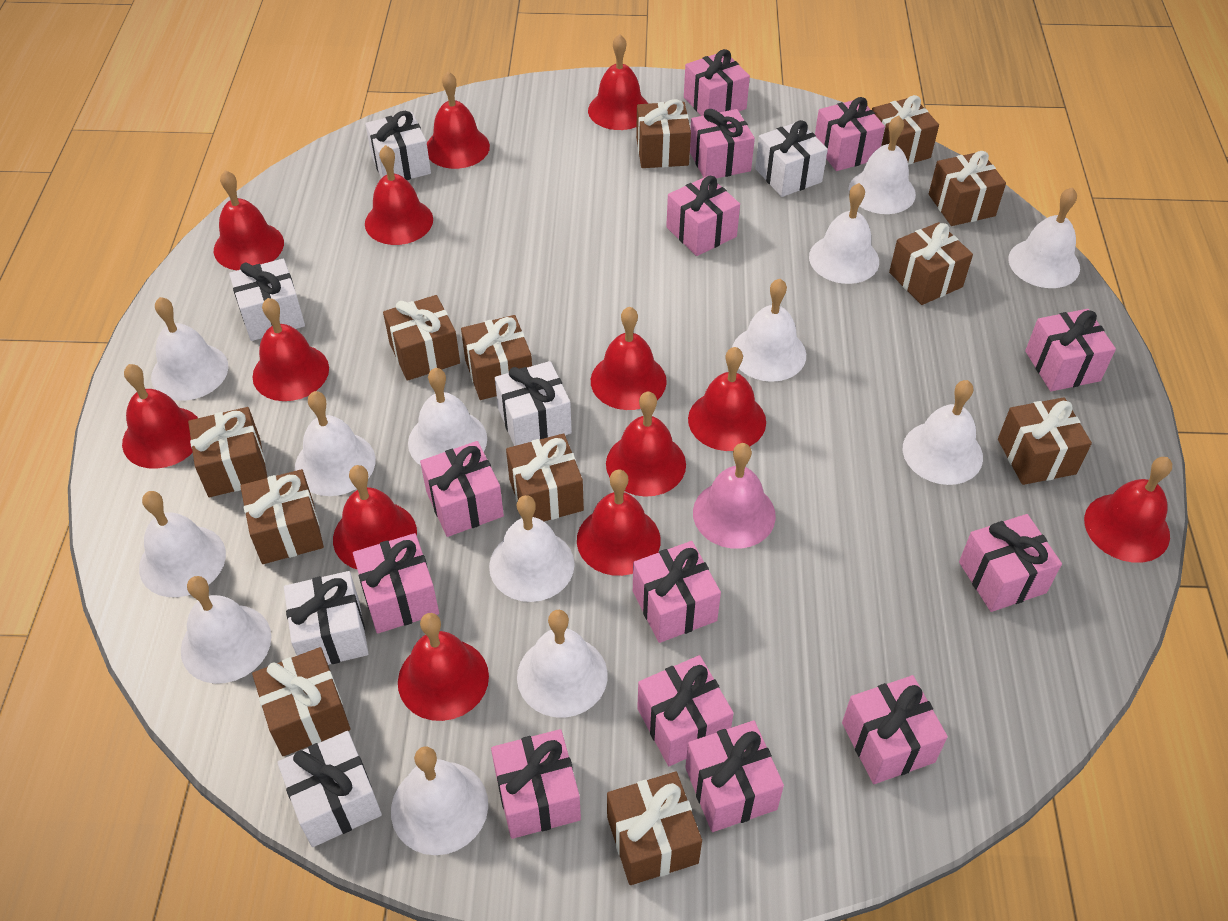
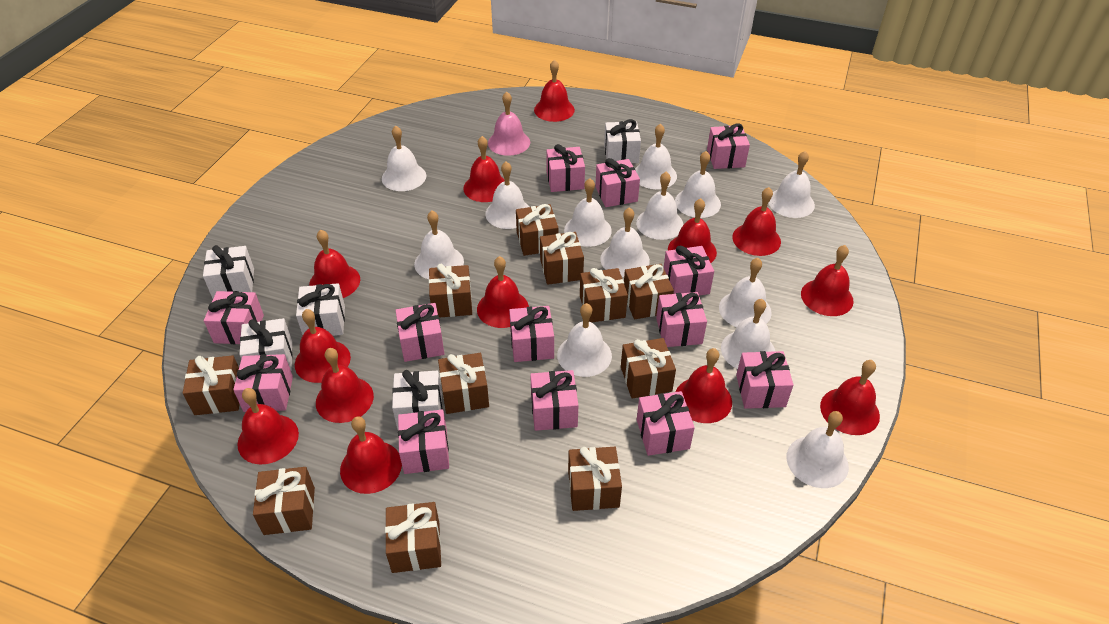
brown gift: 12 -> 11
white gift: 6 -> 5

